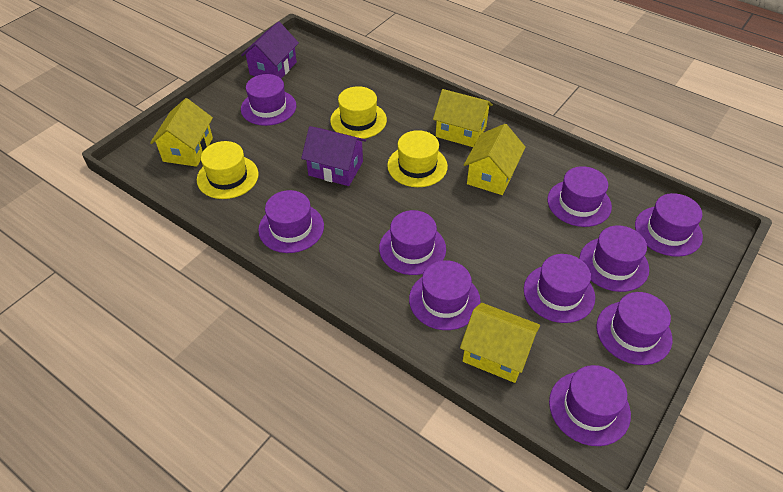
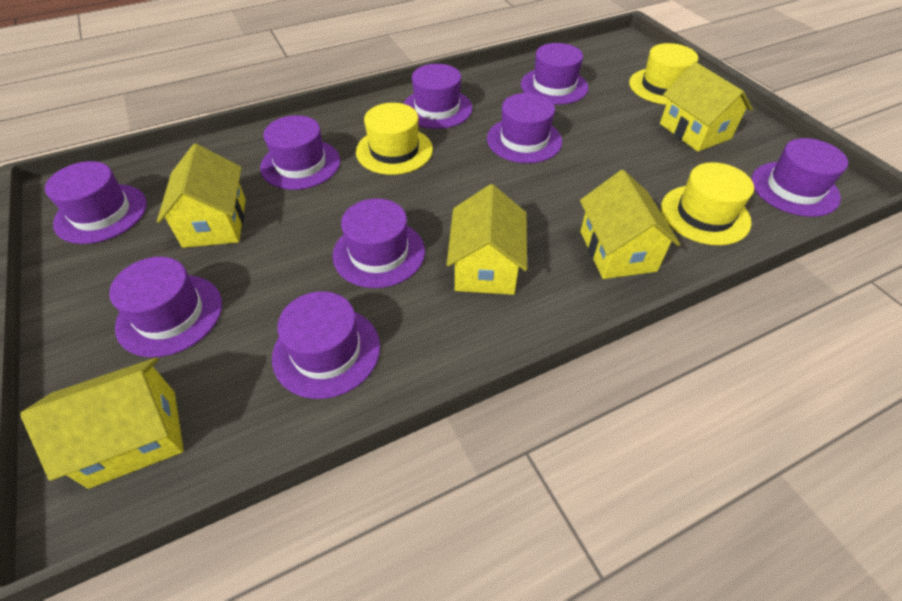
purple hat: 10 -> 9
purple house: 2 -> 0
yellow house: 4 -> 5

